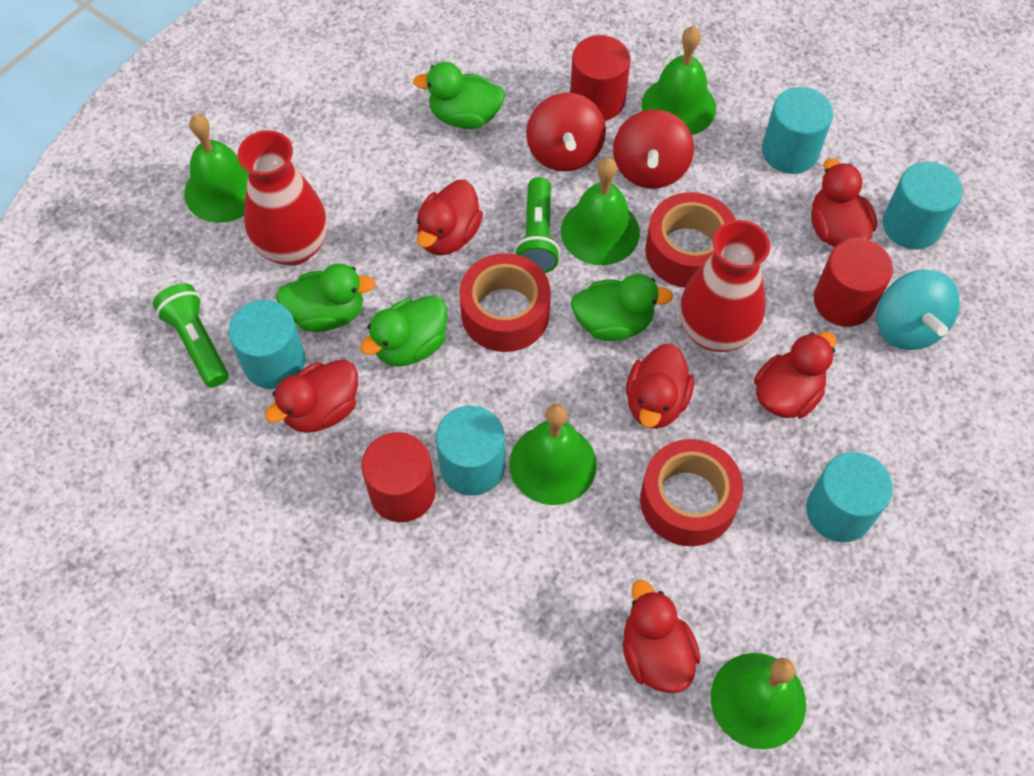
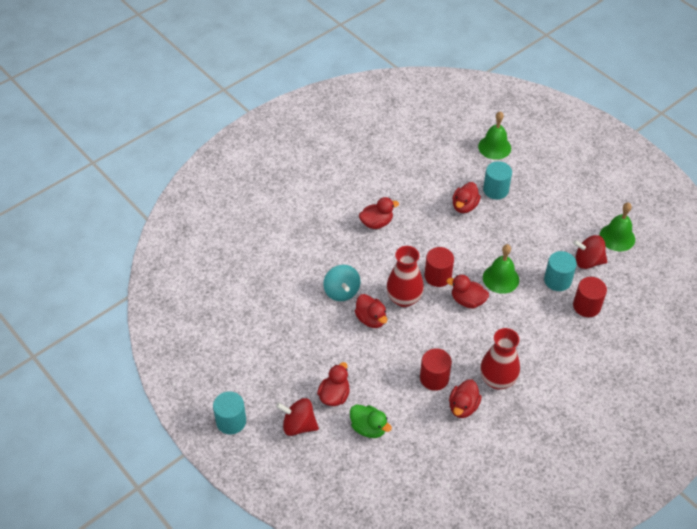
green bell: 5 -> 3
green duck: 4 -> 1
green flashlight: 2 -> 0
red tape: 3 -> 0
turquoise cylinder: 5 -> 3

